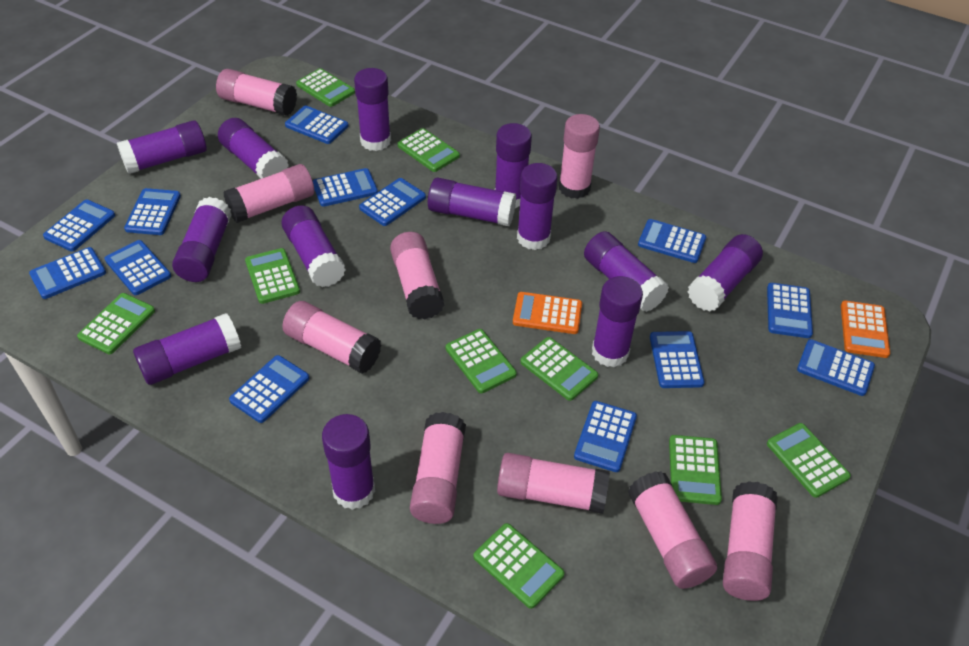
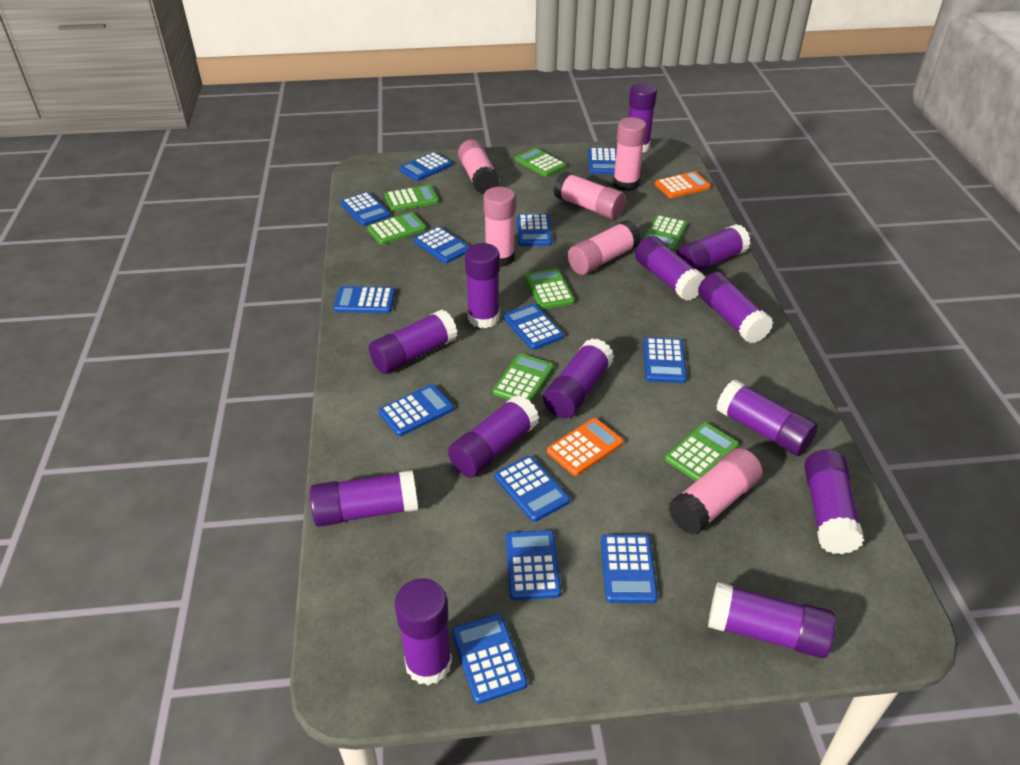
green calculator: 9 -> 7
pink glue stick: 9 -> 6

